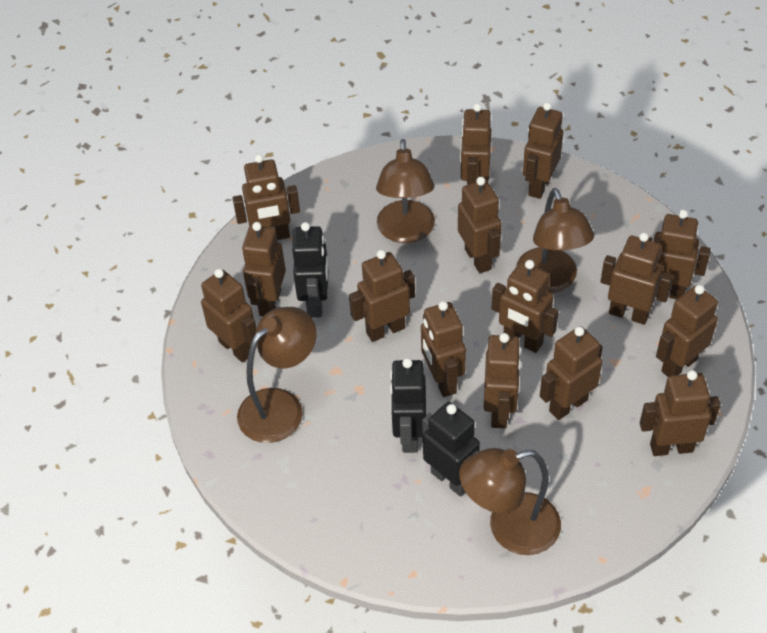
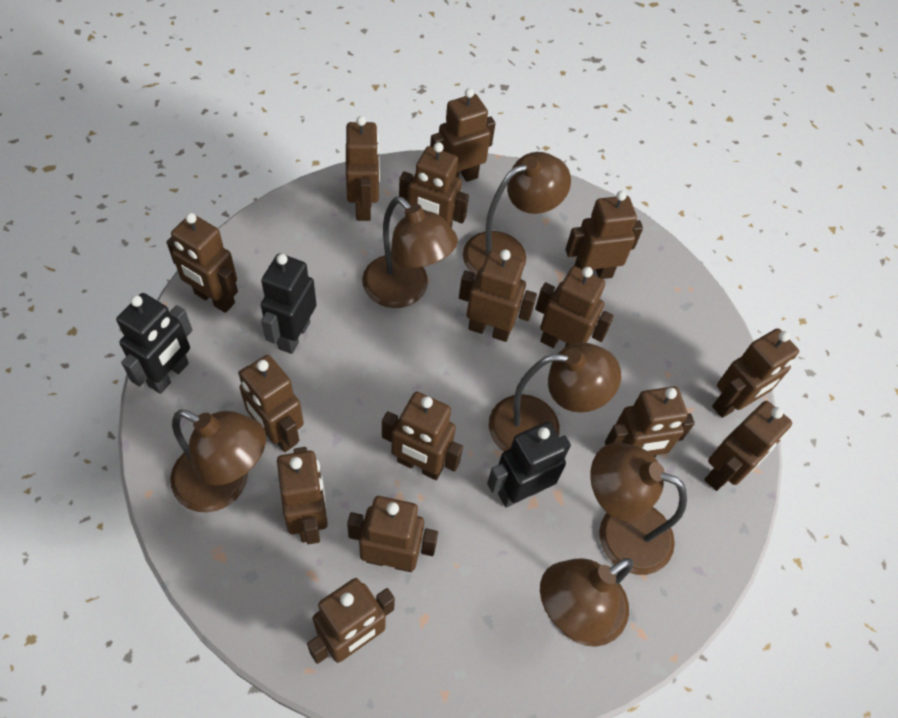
brown lamp: 4 -> 6

